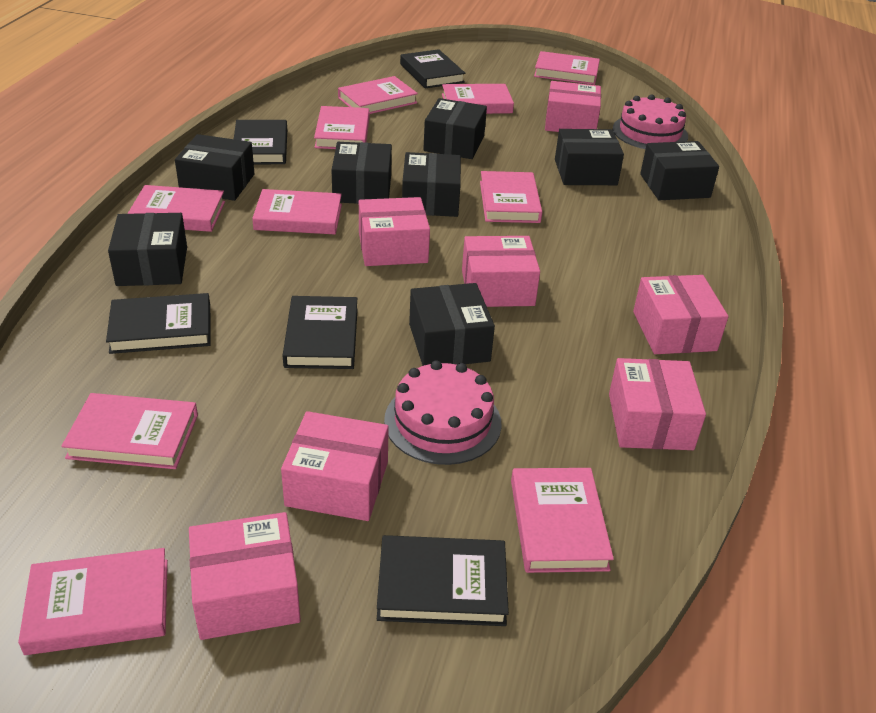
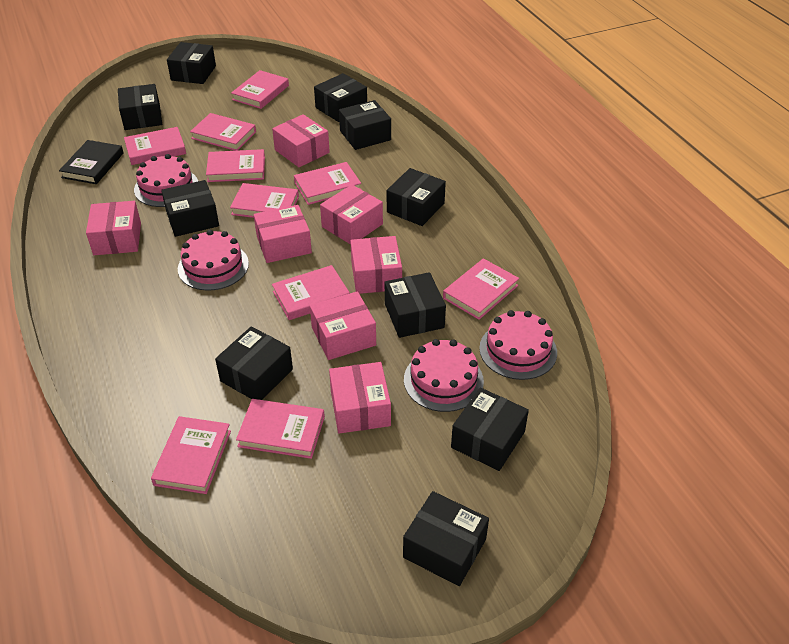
black book: 5 -> 1
black box: 8 -> 10
pink cake: 2 -> 4

